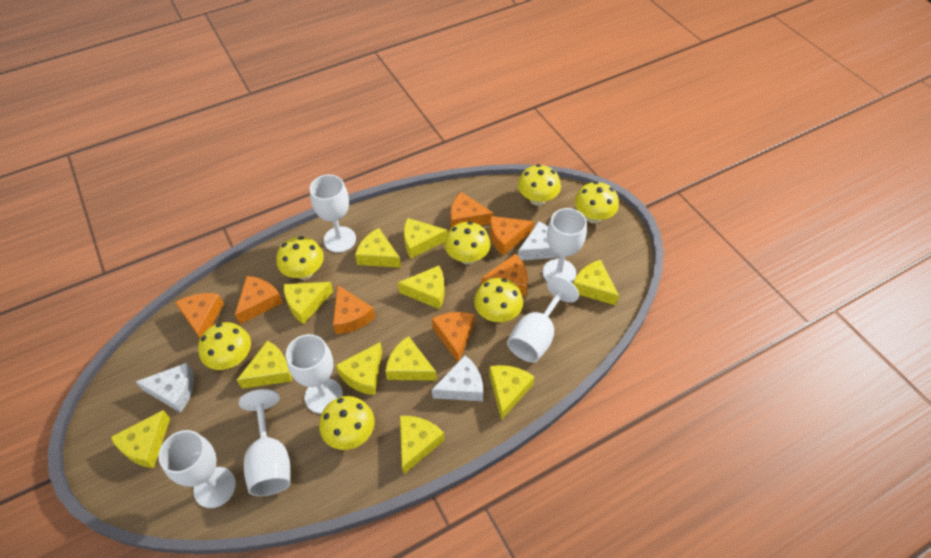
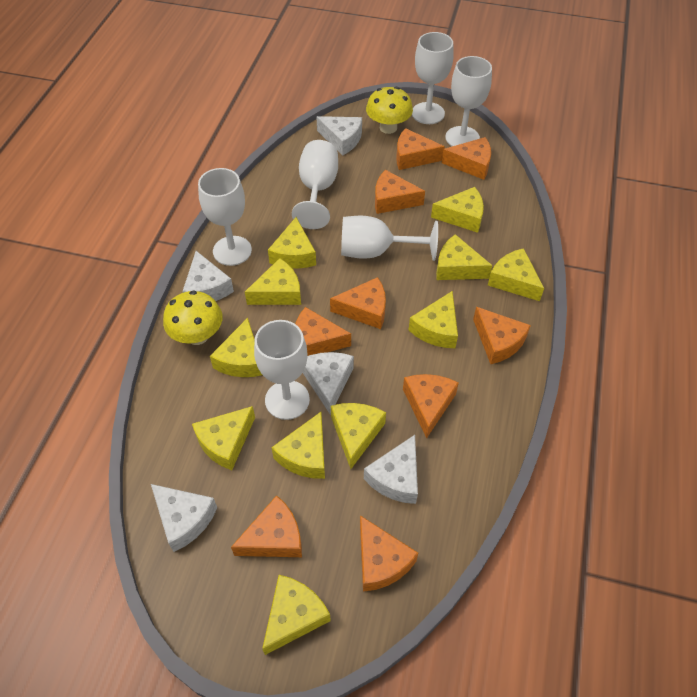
orange cheese: 7 -> 9
white cheese: 3 -> 5
yellow mushroom: 7 -> 2

